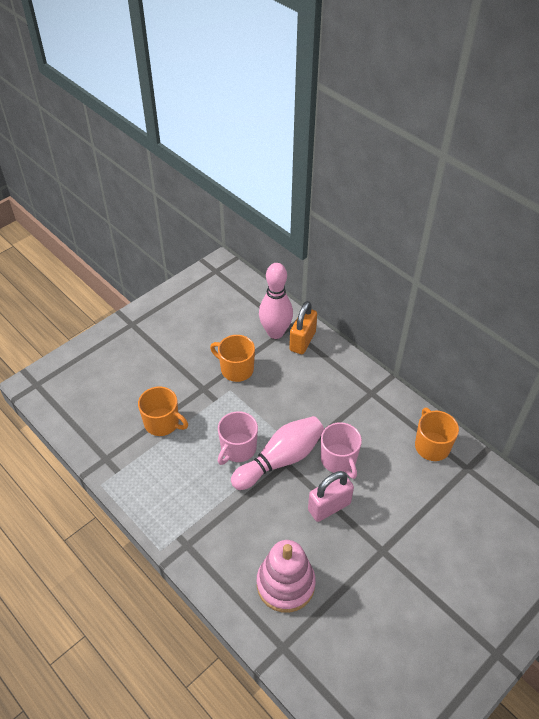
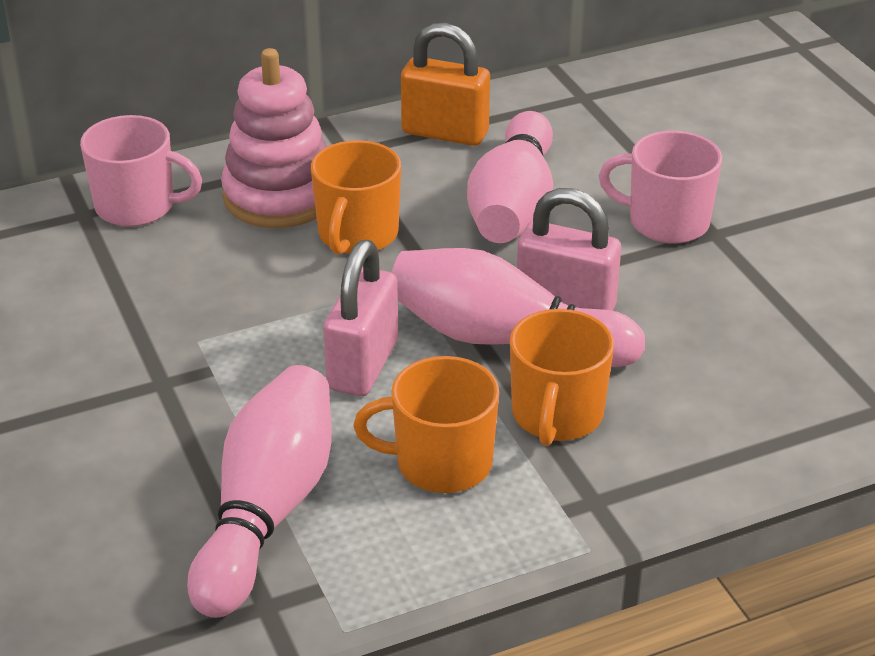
pink bowling pin: 2 -> 3
pink padlock: 1 -> 2

